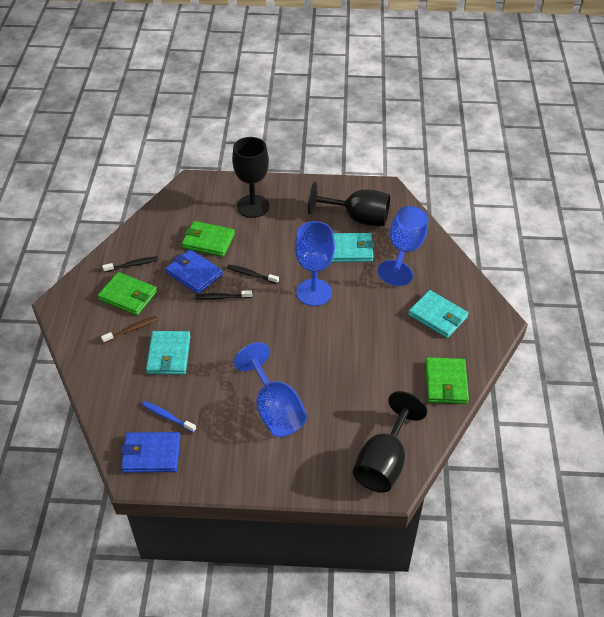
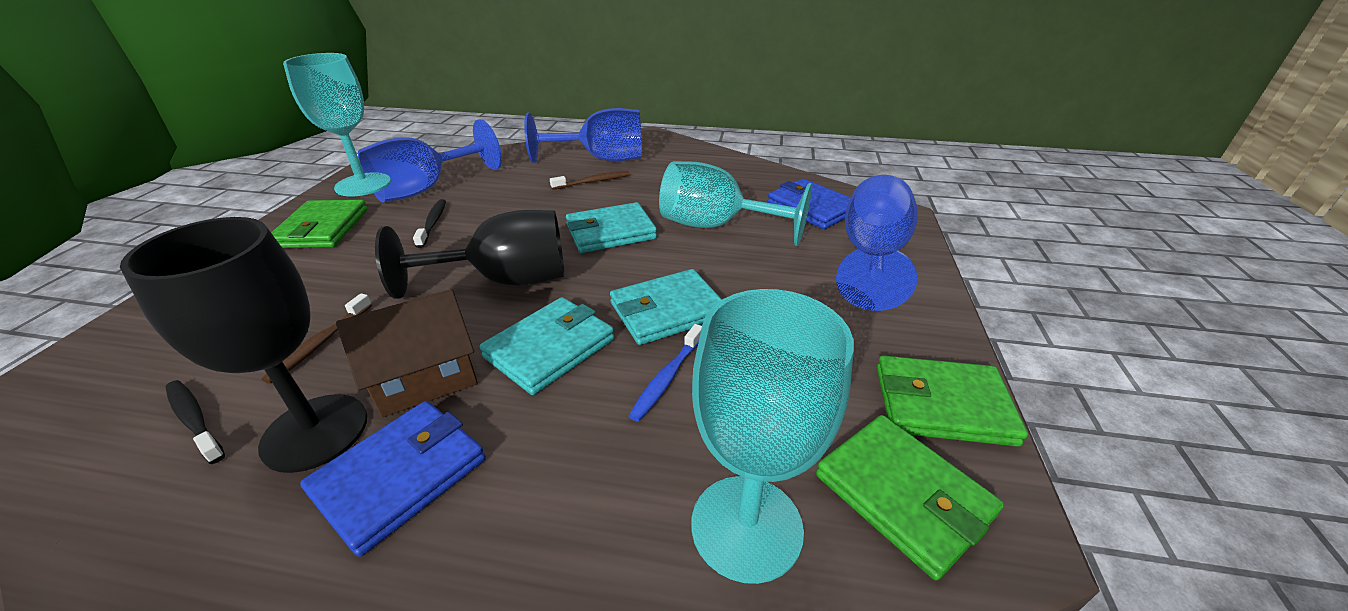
black goblet: 3 -> 2
black toothbrush: 3 -> 2
brown house: 0 -> 1
brown toothbrush: 1 -> 2
turquoise goblet: 0 -> 3

